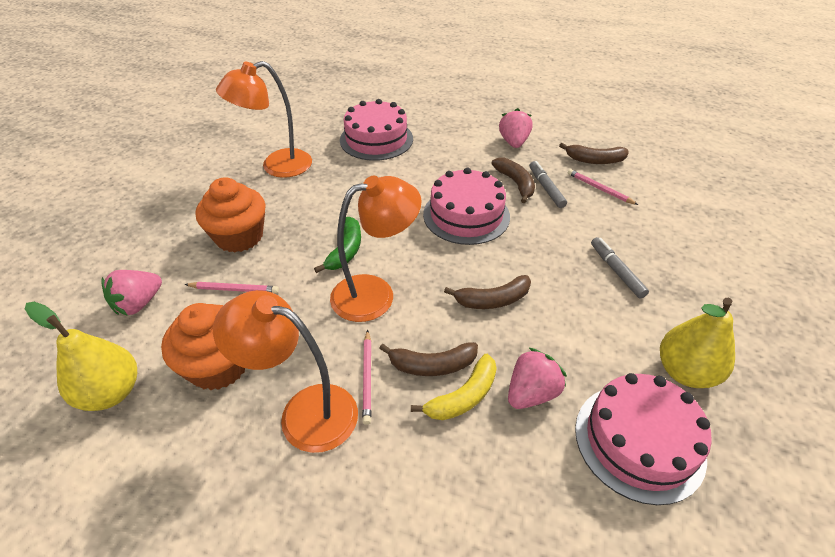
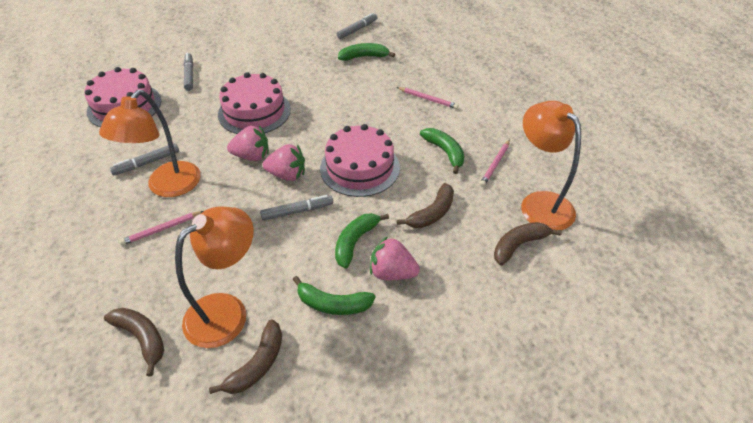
green banana: 1 -> 4
grey marker: 2 -> 4
orange cupcake: 2 -> 0
yellow banana: 1 -> 0
yellow pear: 2 -> 0

